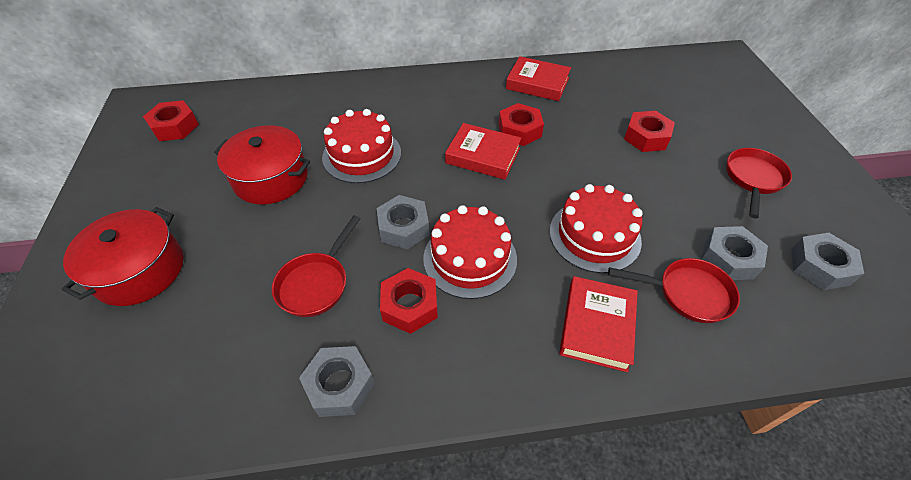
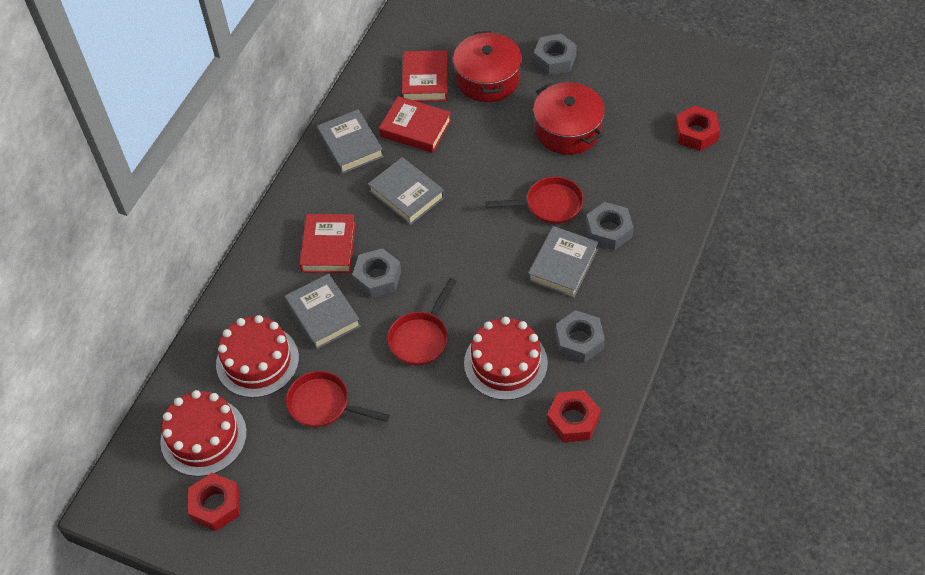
grey book: 0 -> 4
red nut: 4 -> 3

